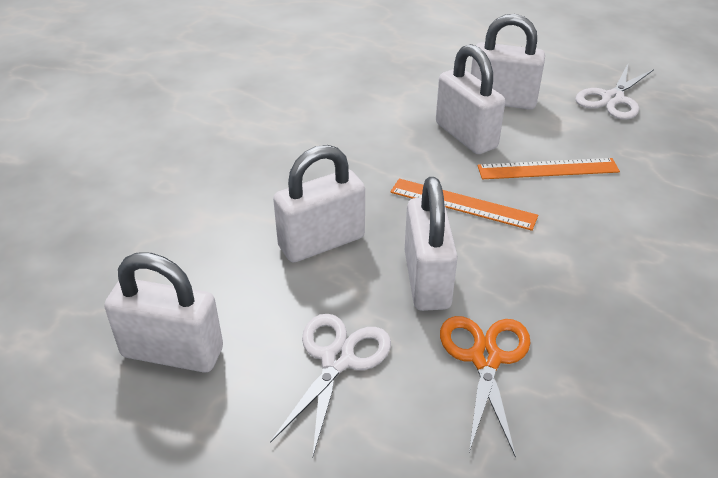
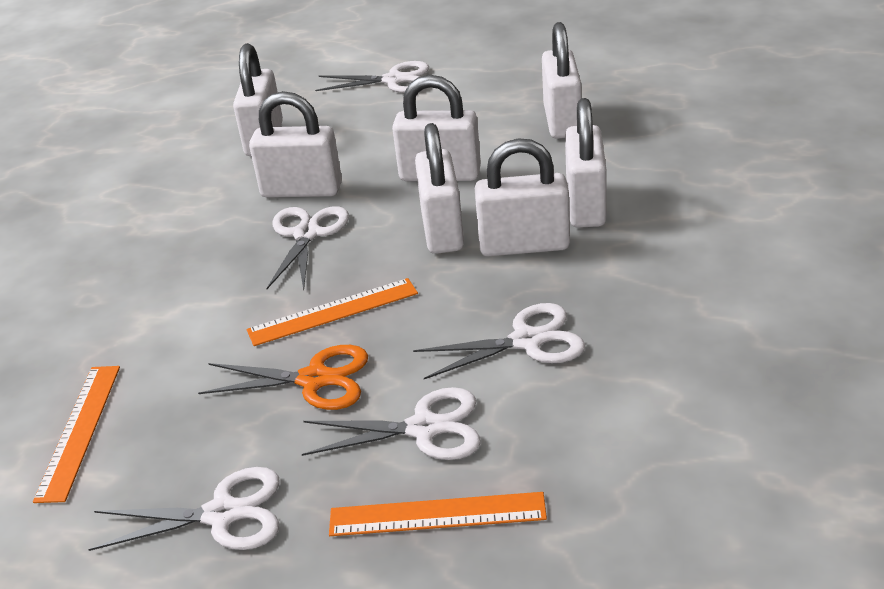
orange ruler: 2 -> 3
white padlock: 5 -> 7
white scissors: 2 -> 5

